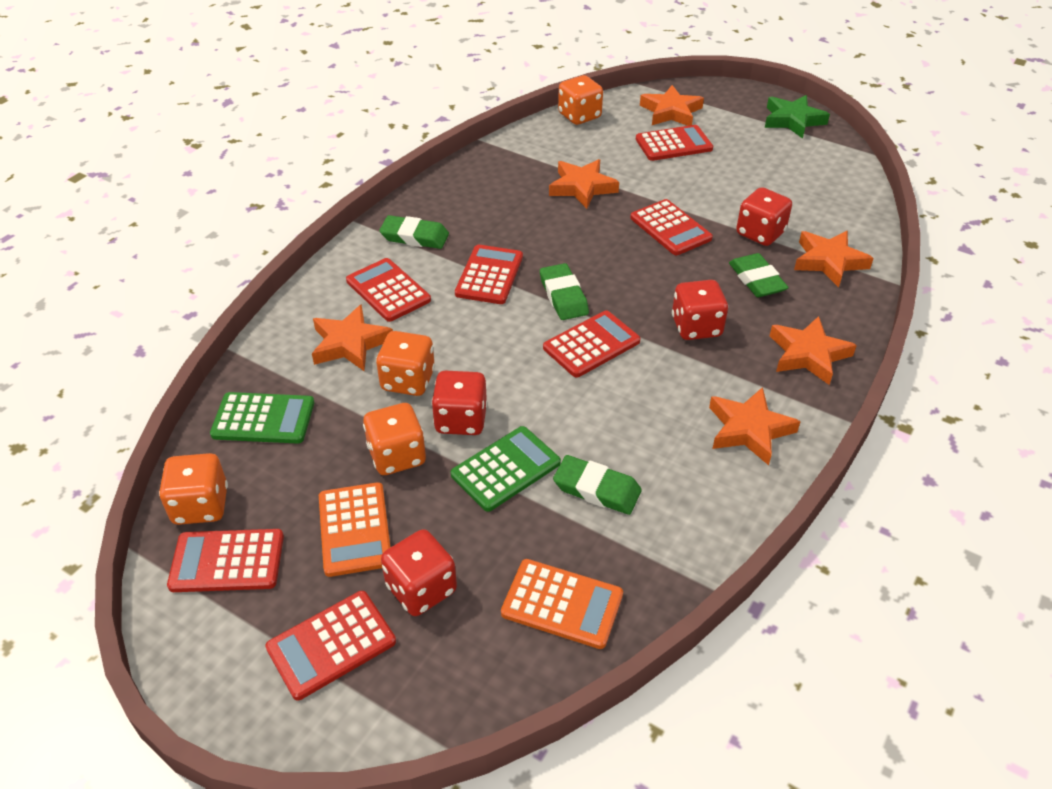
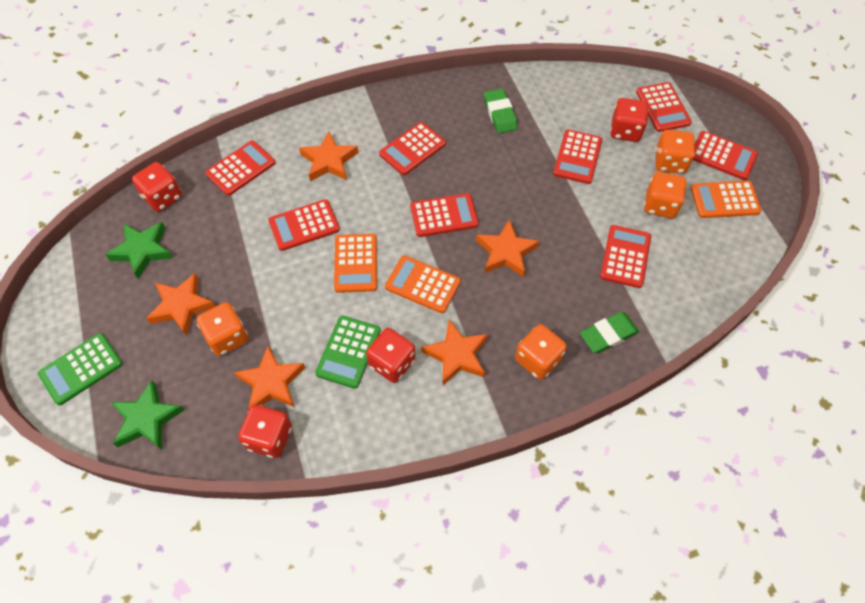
green eraser: 4 -> 2
green star: 1 -> 2
orange calculator: 2 -> 3
orange star: 6 -> 5
red calculator: 7 -> 8

